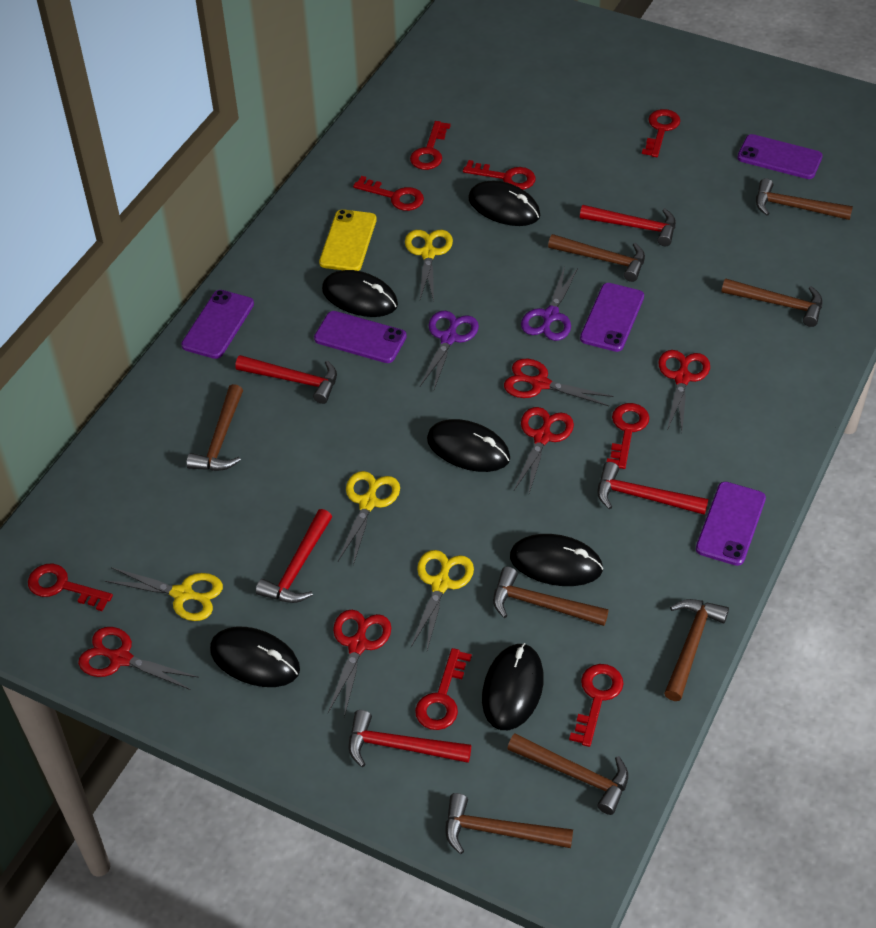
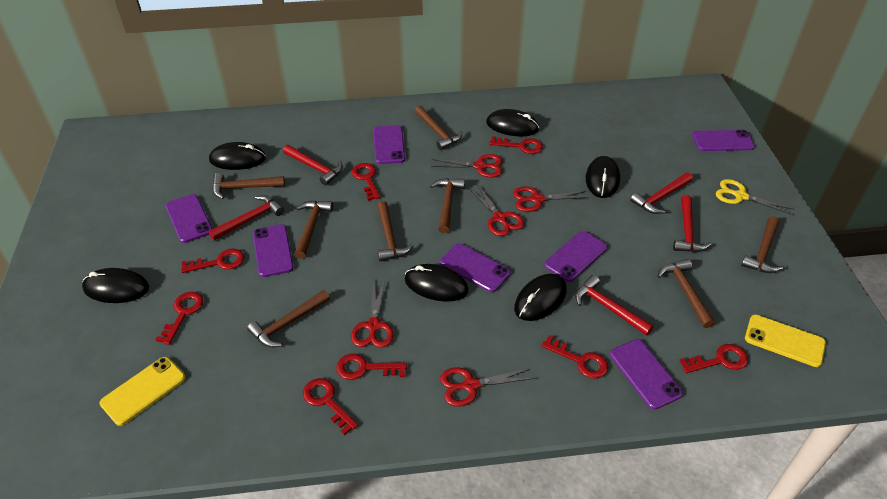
purple phone: 5 -> 7
purple scissors: 2 -> 0
yellow phone: 1 -> 2
yellow scissors: 4 -> 1

